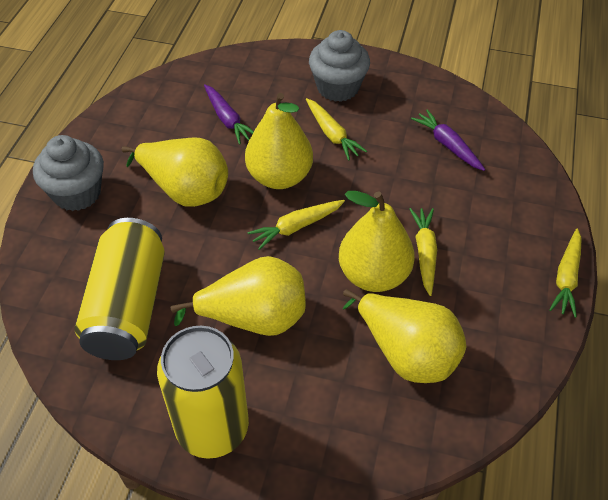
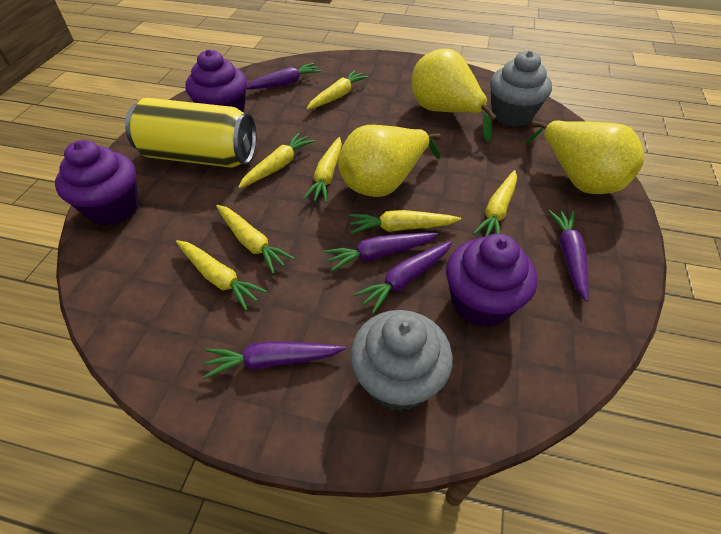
purple carrot: 2 -> 5
purple cupcake: 0 -> 3
yellow can: 2 -> 1
yellow carrot: 4 -> 7
yellow pear: 5 -> 3

